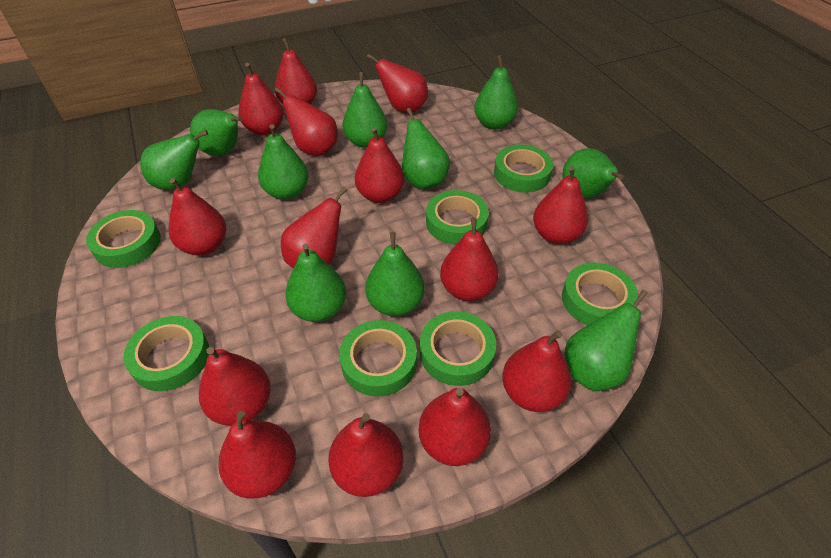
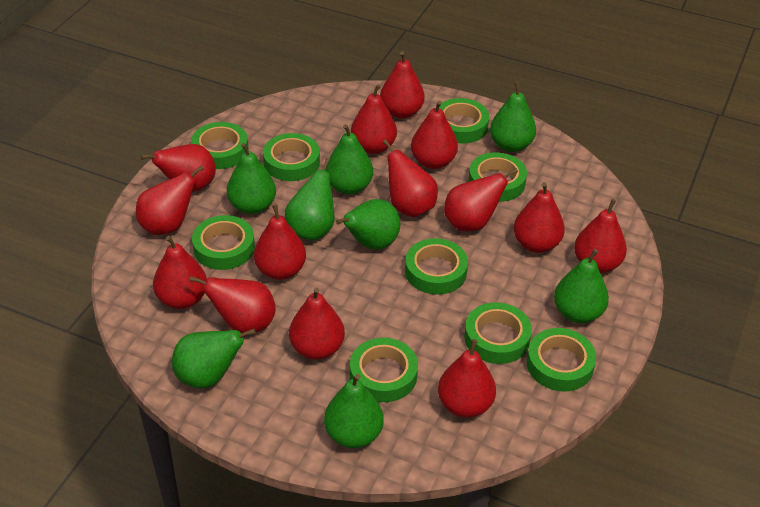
green pear: 10 -> 8
green tape: 7 -> 9

